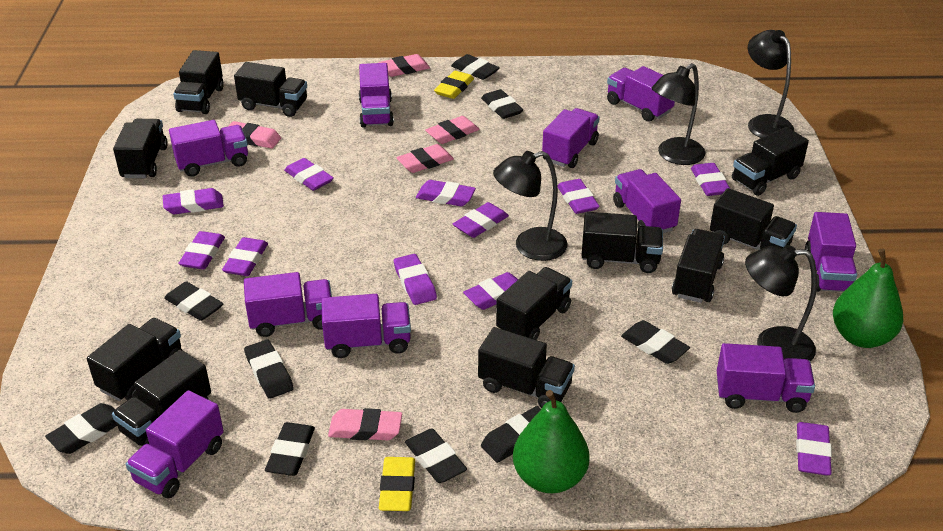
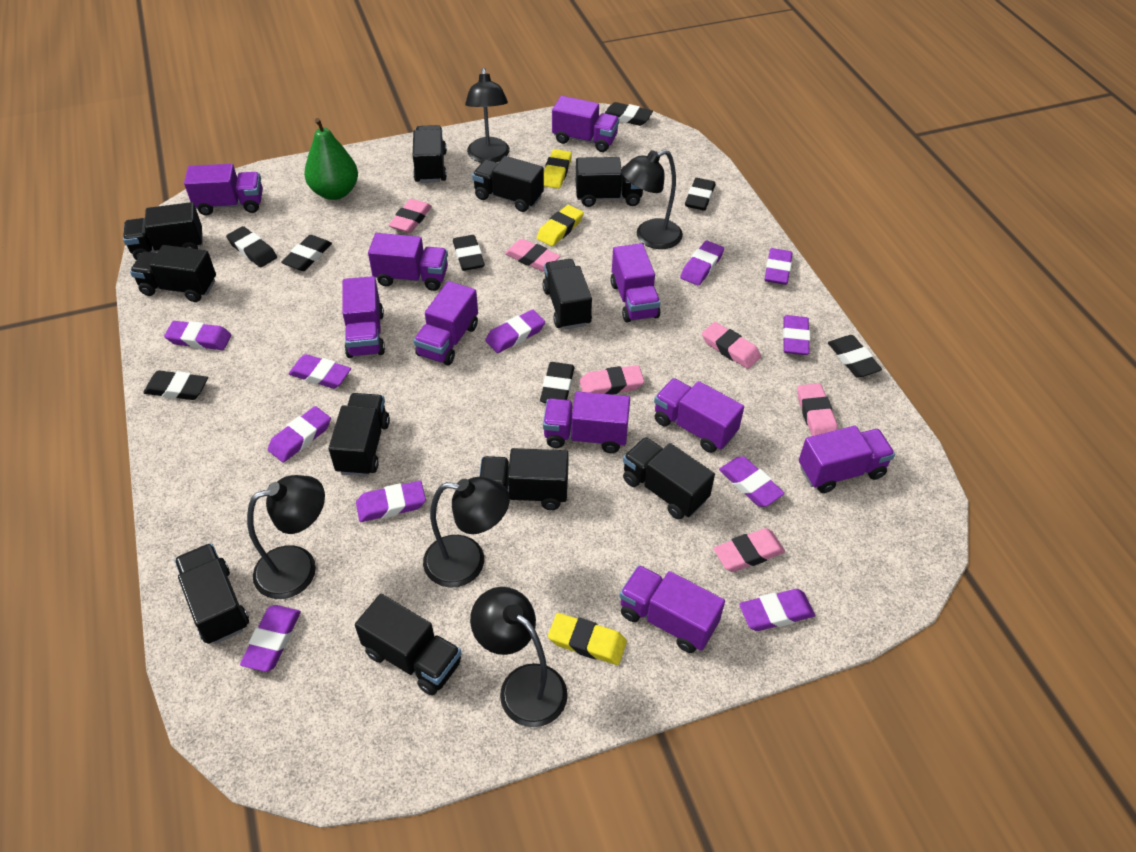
black eraser: 9 -> 8
black lamp: 4 -> 5
green pear: 2 -> 1
pink eraser: 5 -> 6
yellow eraser: 2 -> 3

